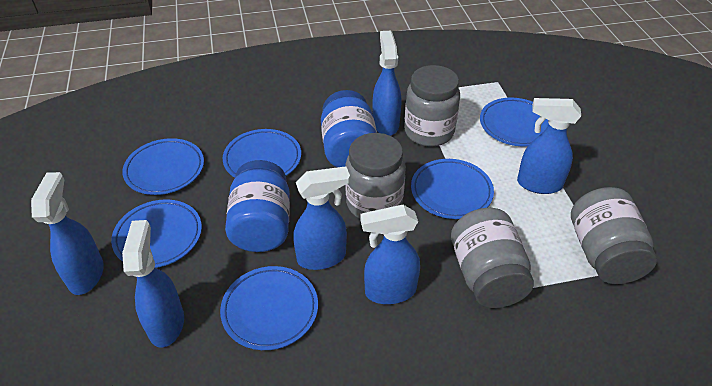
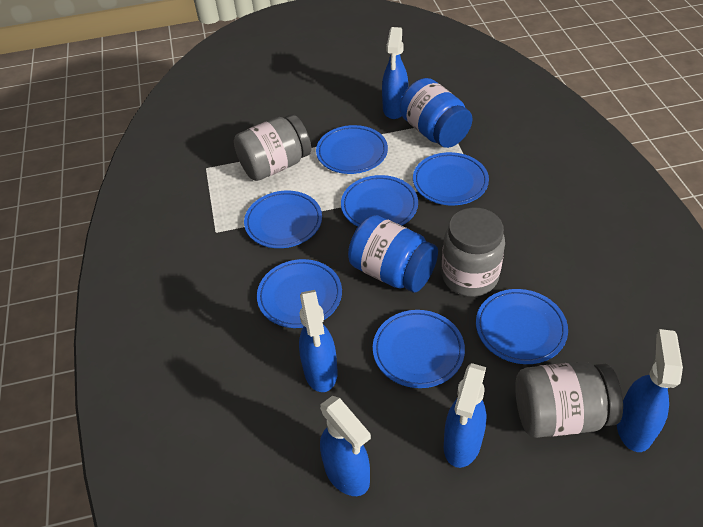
blue plate: 6 -> 7
blue spray bottle: 6 -> 5
grey jar: 4 -> 3

